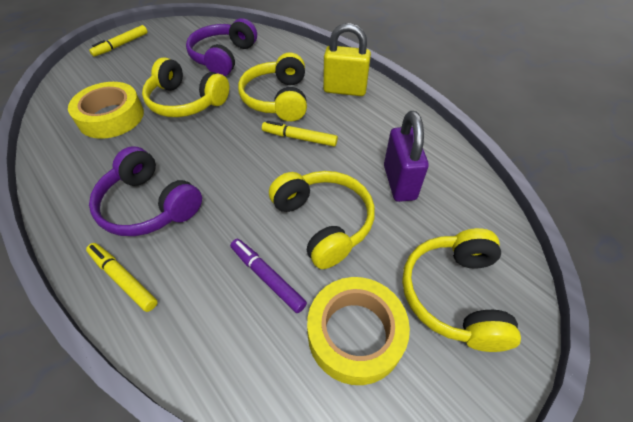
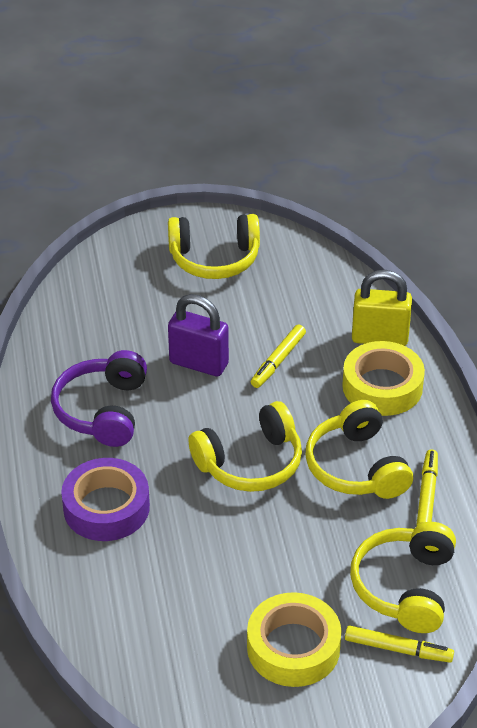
purple headphones: 2 -> 1
purple marker: 1 -> 0
purple tape: 0 -> 1

